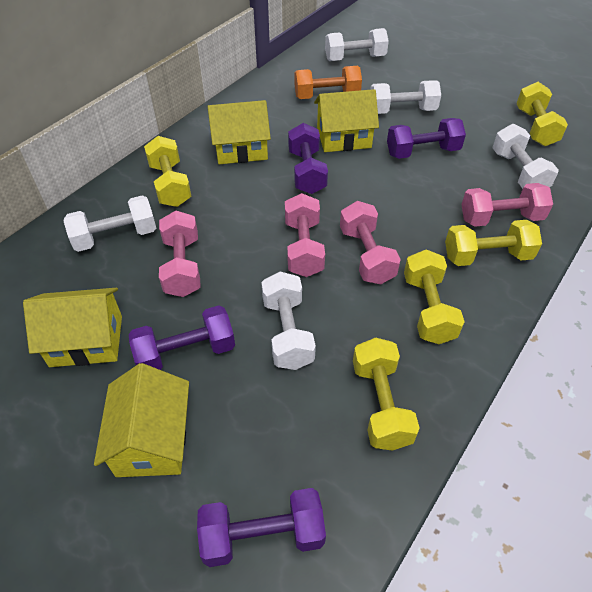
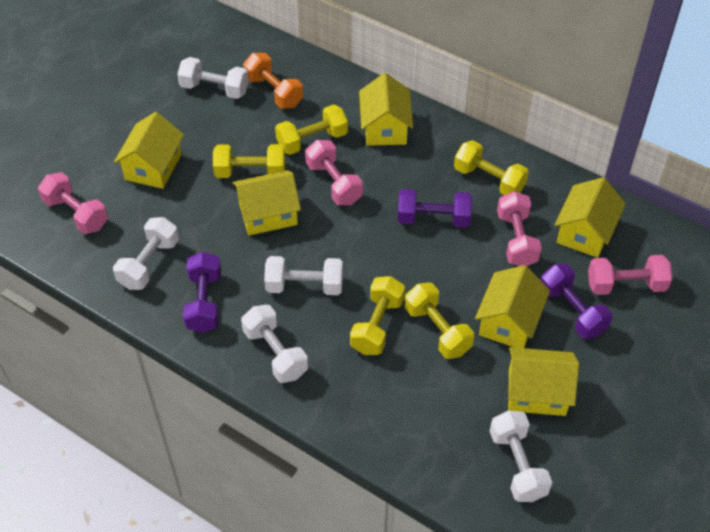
purple dumbbell: 4 -> 3
yellow house: 4 -> 6

